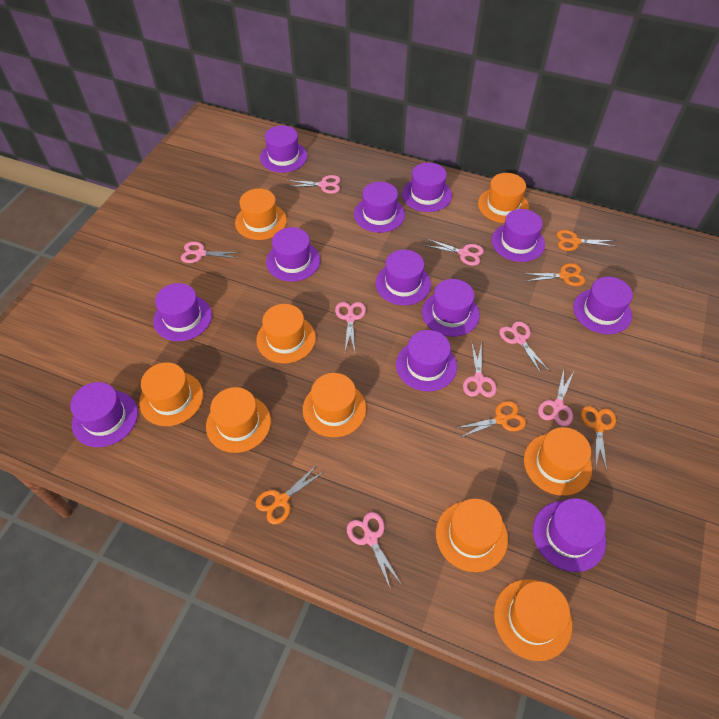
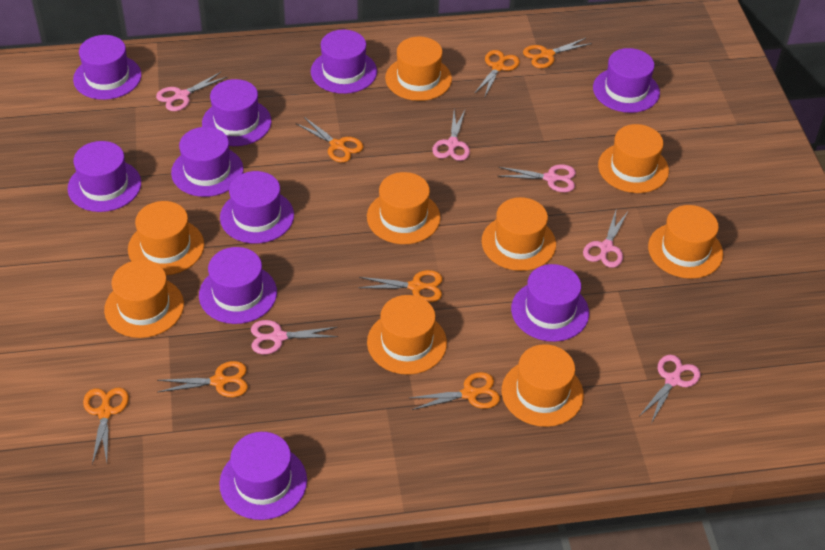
orange scissors: 5 -> 7
pink scissors: 8 -> 6
purple hat: 12 -> 10

